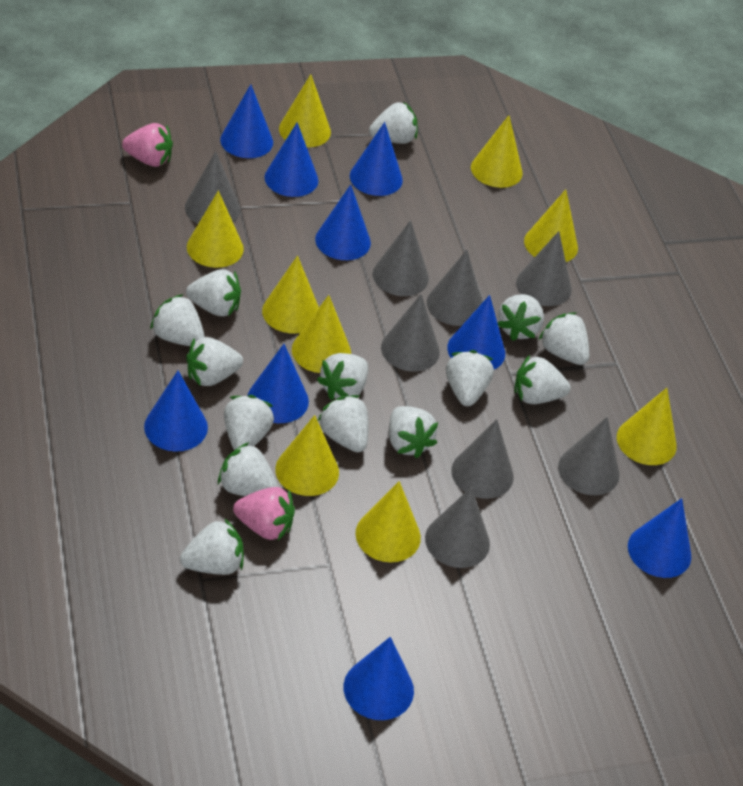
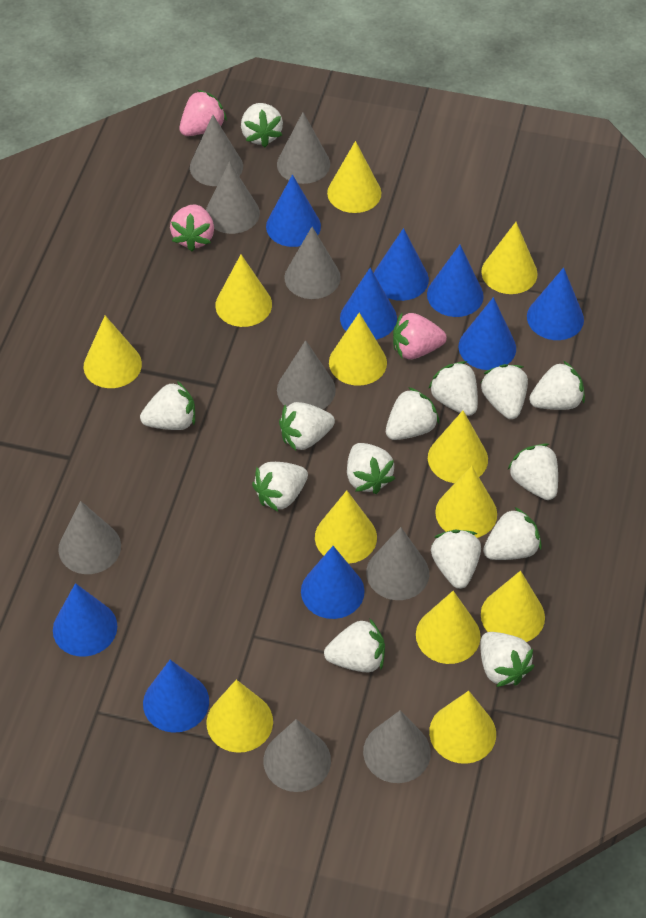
grey cone: 8 -> 9
pink strawberry: 2 -> 3
yellow cone: 9 -> 12

